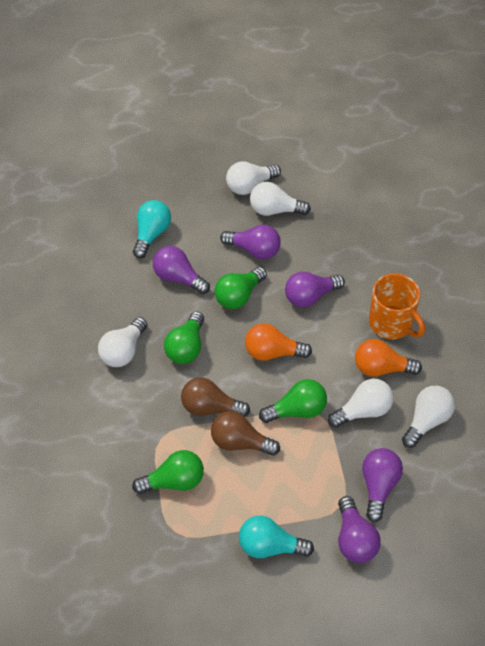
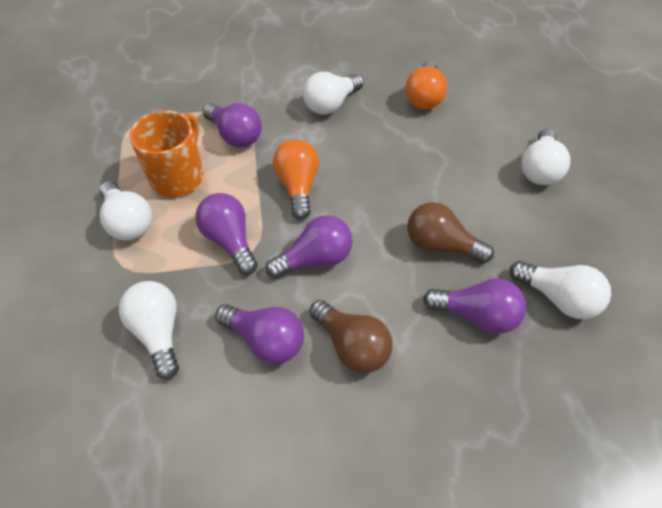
green light bulb: 4 -> 0
turquoise light bulb: 2 -> 0

